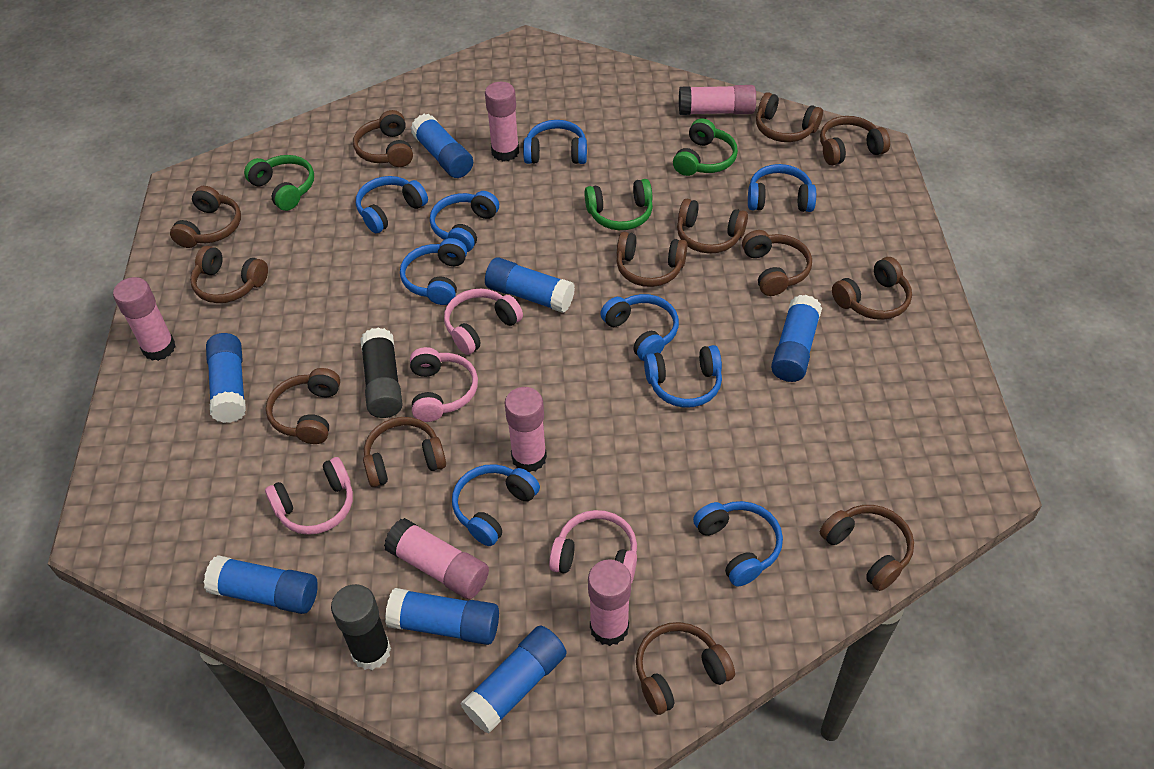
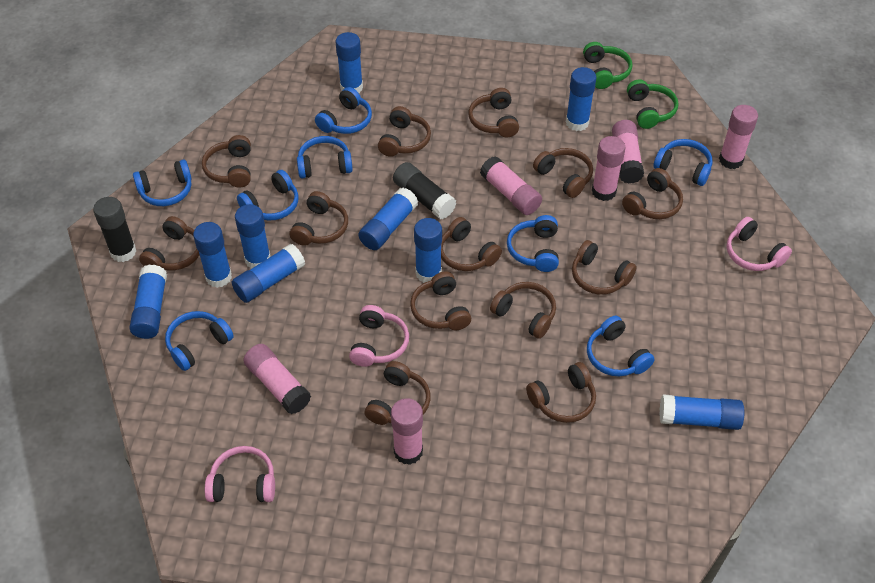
blue glue stick: 7 -> 9
blue headphones: 9 -> 8
green headphones: 3 -> 2
pink headphones: 4 -> 3

